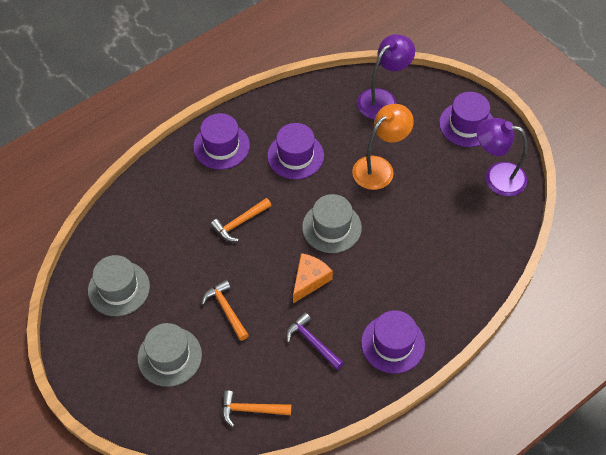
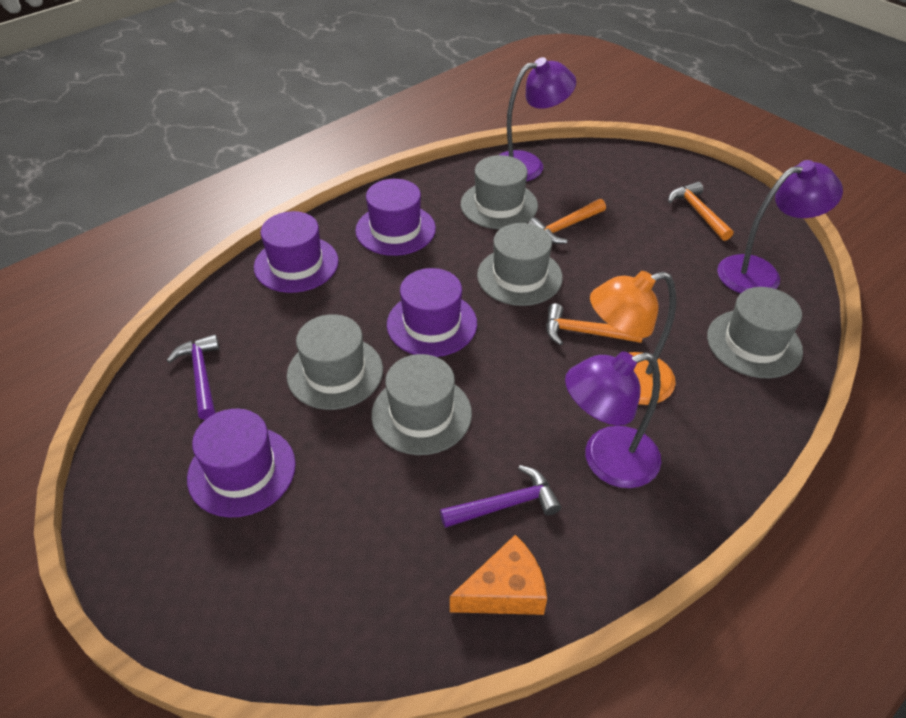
grey hat: 3 -> 5
purple hammer: 1 -> 2
purple lamp: 2 -> 3

